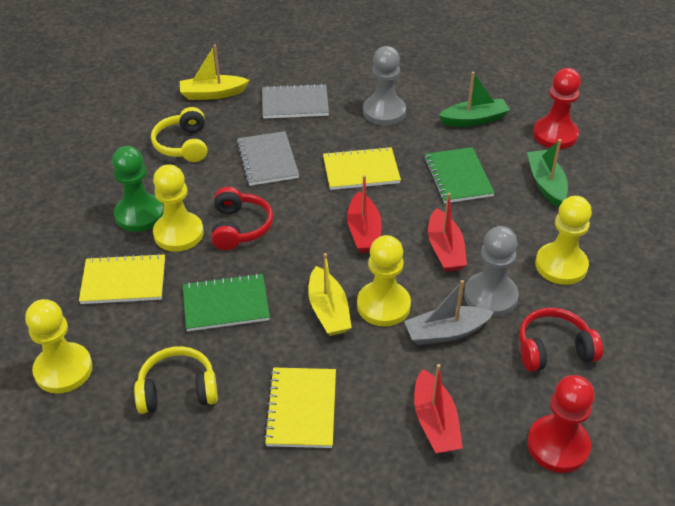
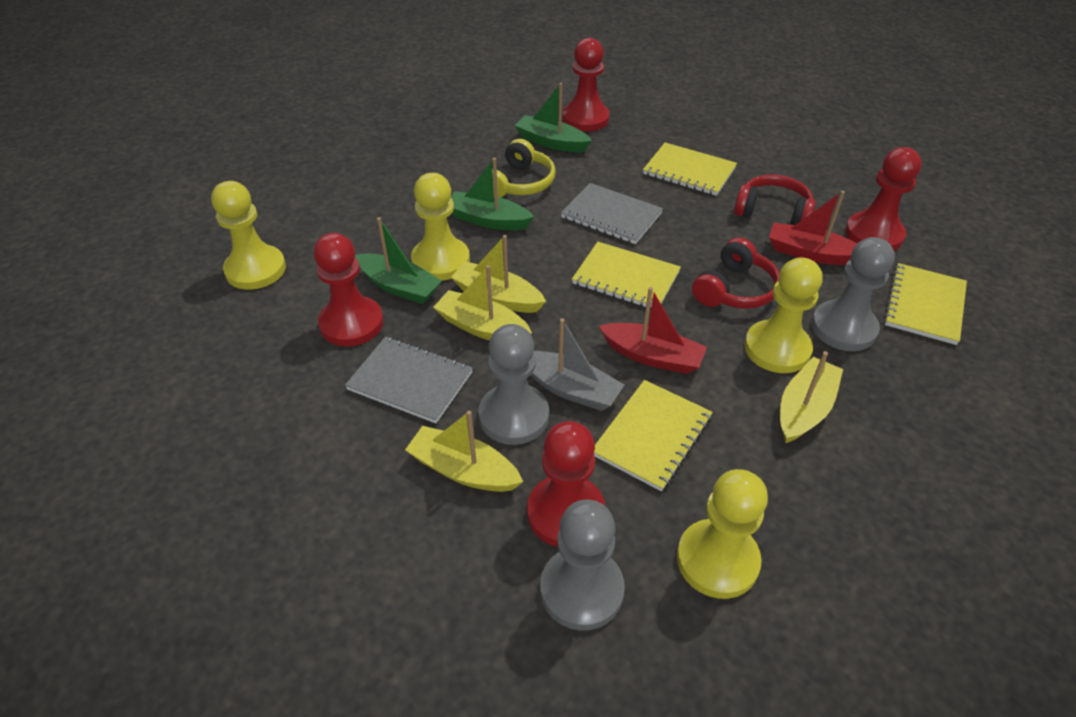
green boat: 2 -> 3
green notebook: 2 -> 0
green pawn: 1 -> 0
grey pawn: 2 -> 3
red boat: 3 -> 2
red pawn: 2 -> 4
yellow boat: 2 -> 4
yellow headphones: 2 -> 1
yellow notebook: 3 -> 4

